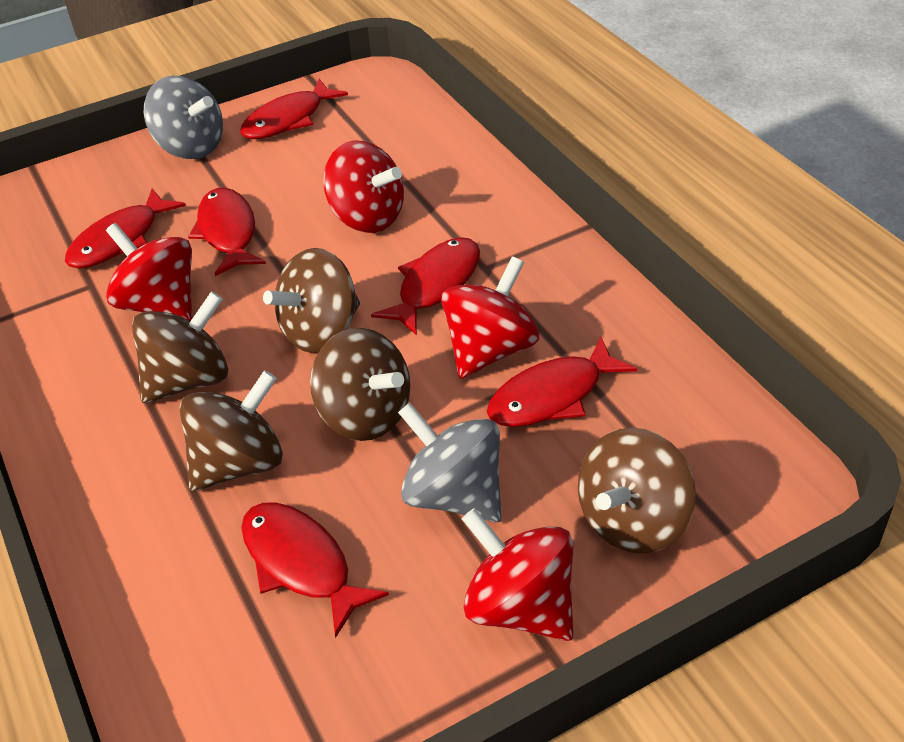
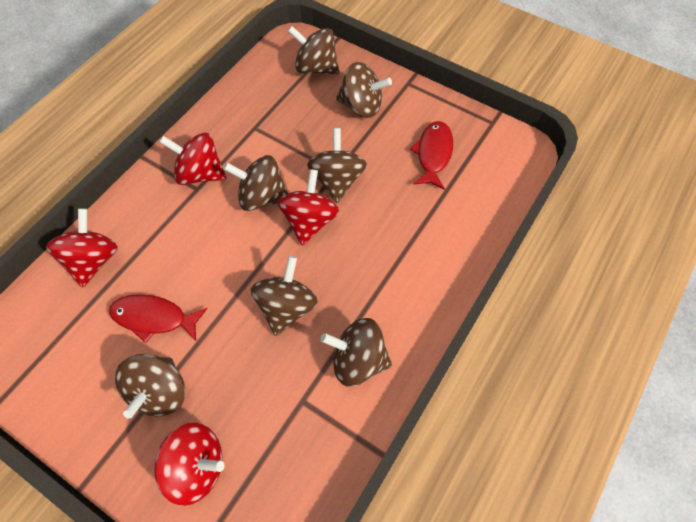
brown spinning top: 5 -> 7
grey spinning top: 2 -> 0
red fish: 6 -> 2

